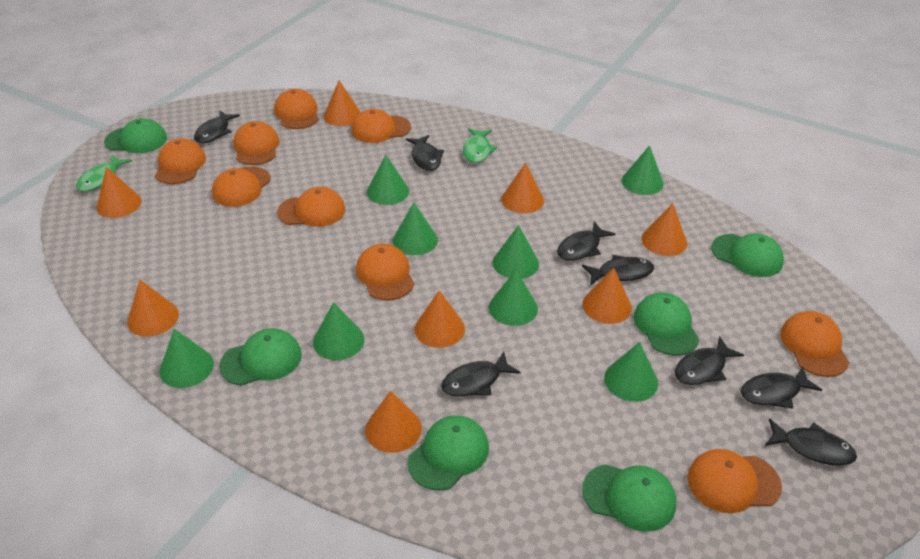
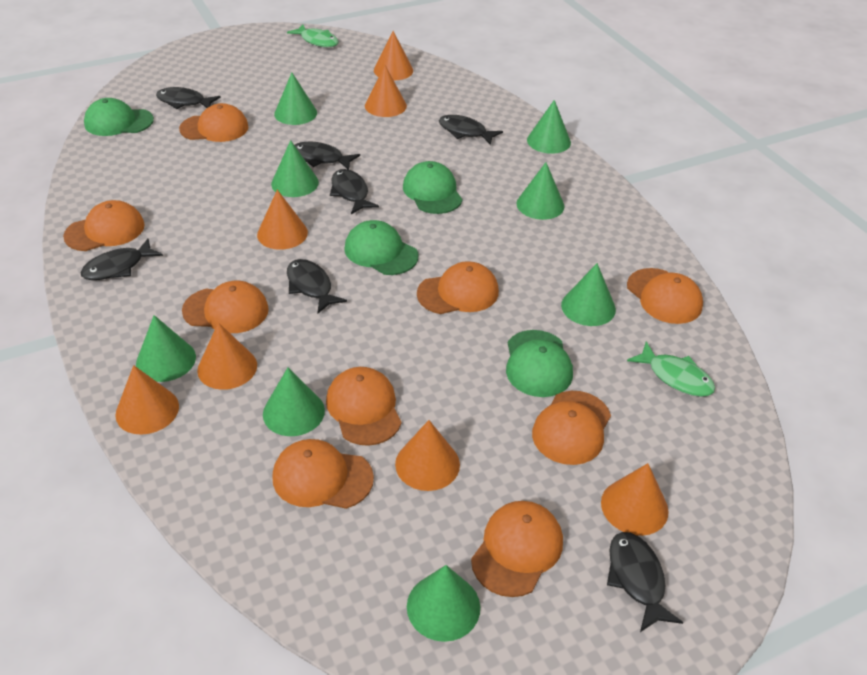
black fish: 8 -> 7
green cap: 6 -> 4
orange cone: 8 -> 7

